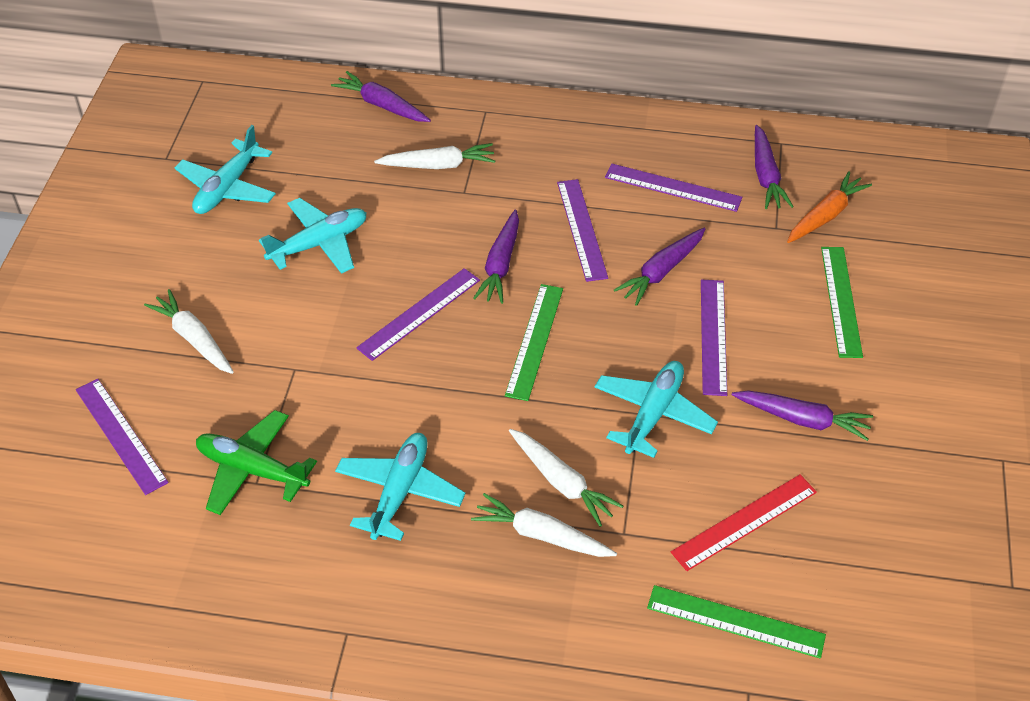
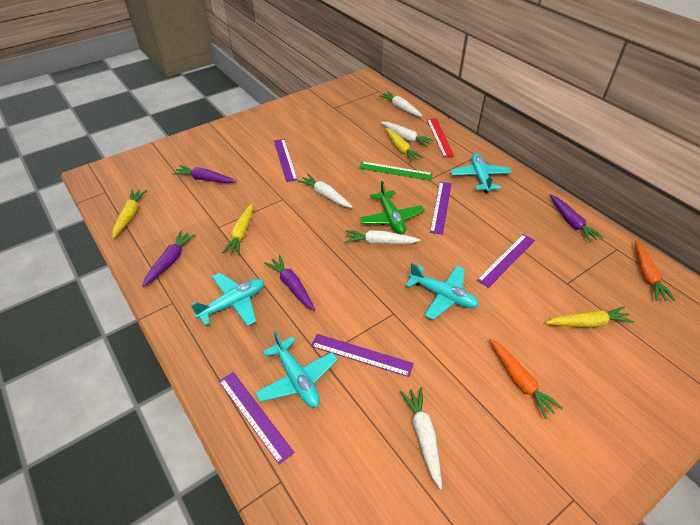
green ruler: 3 -> 1
orange carrot: 1 -> 2
purple carrot: 5 -> 4
white carrot: 4 -> 5
yellow carrot: 0 -> 4

